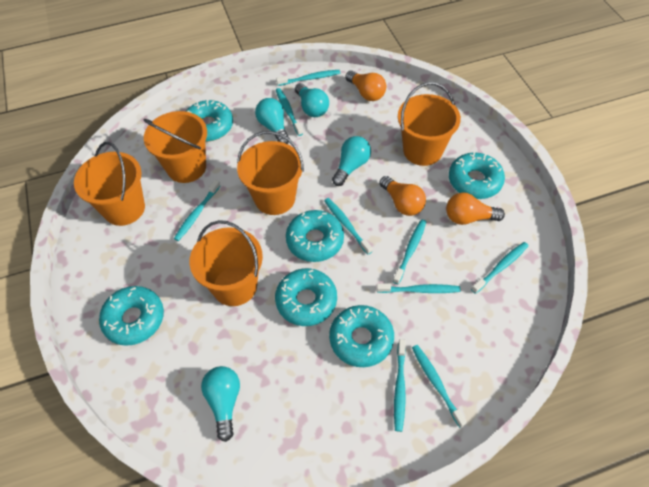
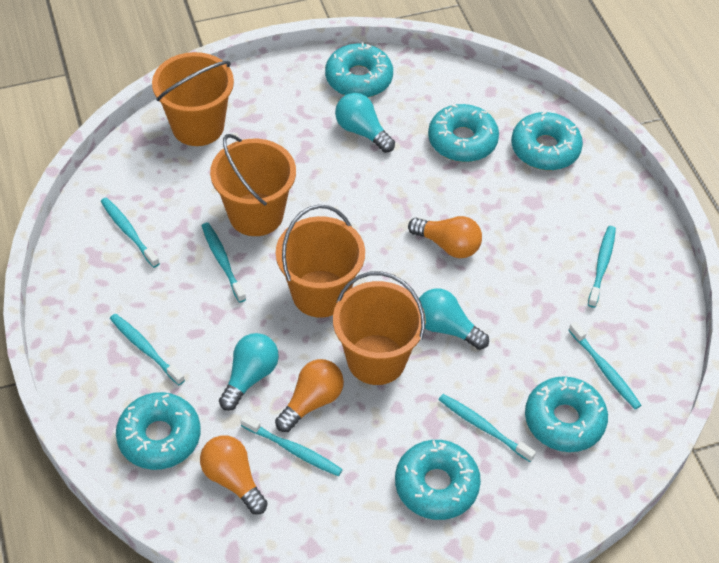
orange bucket: 5 -> 4
turquoise light bulb: 4 -> 3
turquoise toothbrush: 9 -> 7

